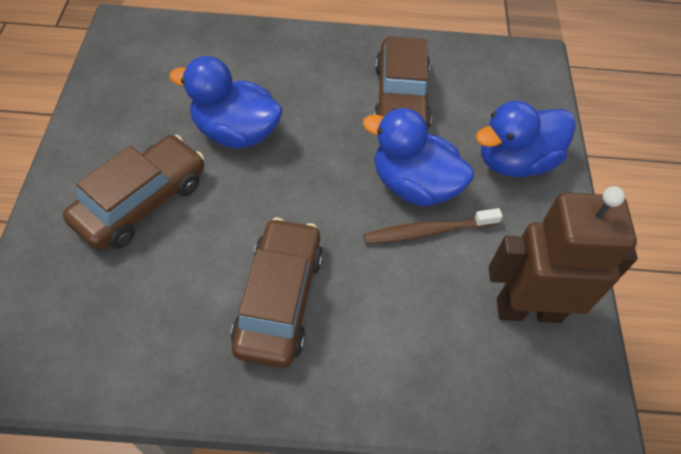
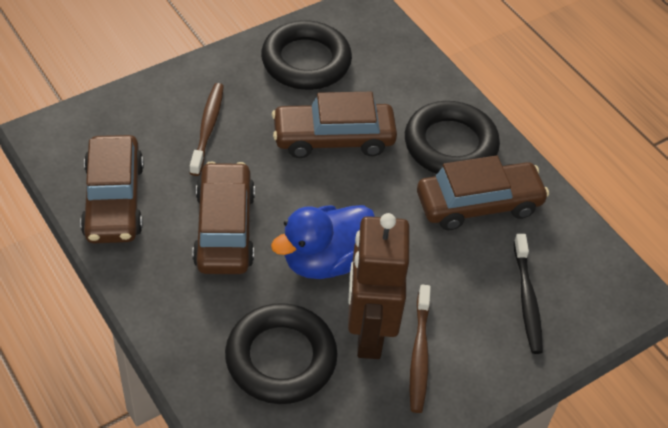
black ring: 0 -> 3
black toothbrush: 0 -> 1
blue duck: 3 -> 1
brown car: 3 -> 4
brown toothbrush: 1 -> 2

